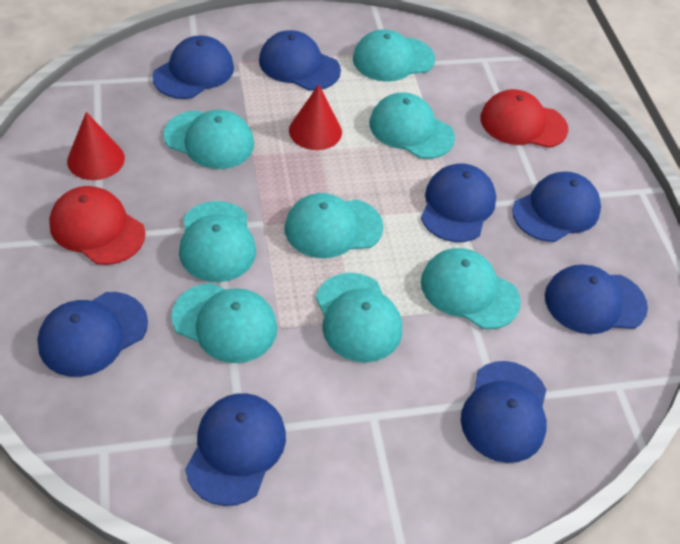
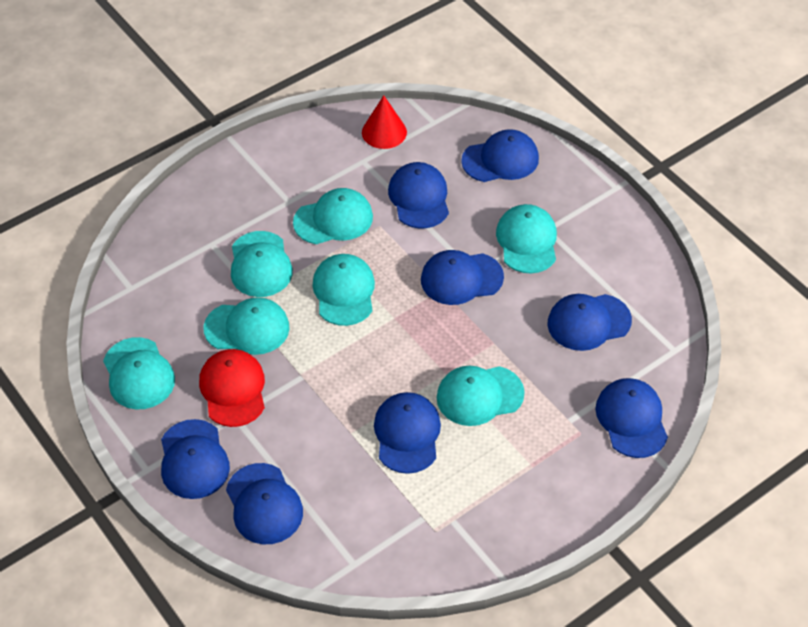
red cap: 2 -> 1
red cone: 2 -> 1
turquoise cap: 8 -> 7

